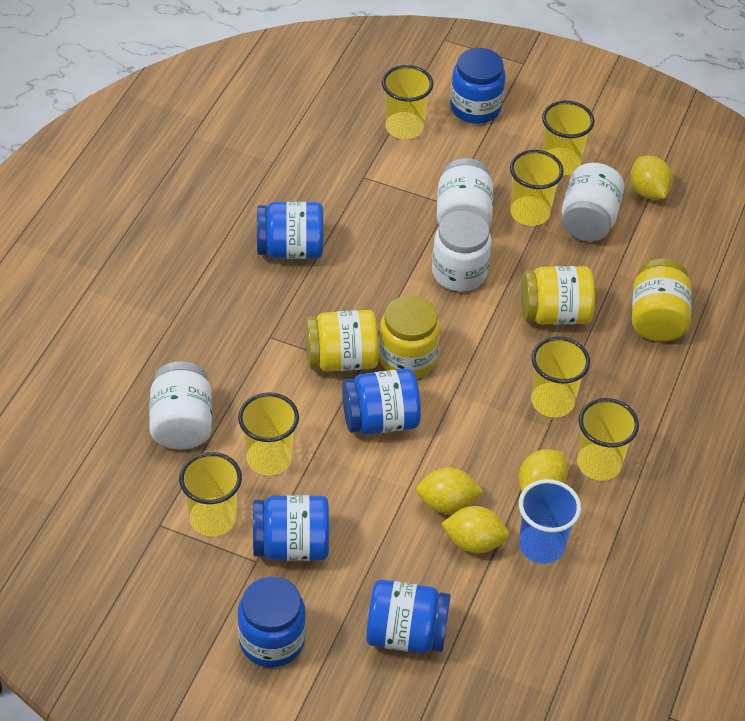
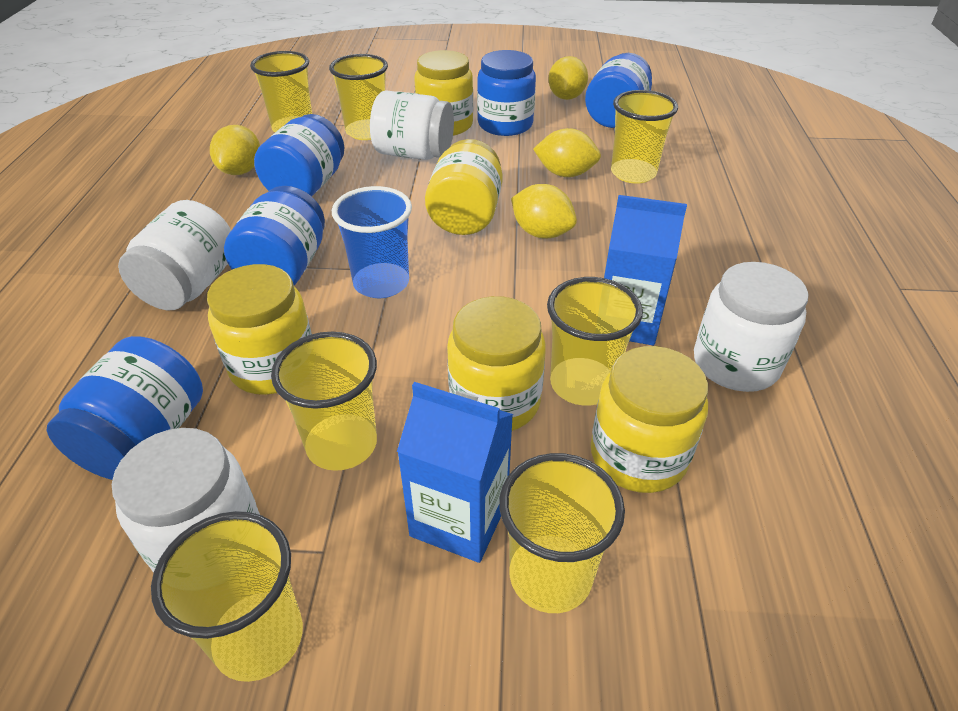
blue carton: 0 -> 2
blue jar: 6 -> 5
yellow jar: 4 -> 5

